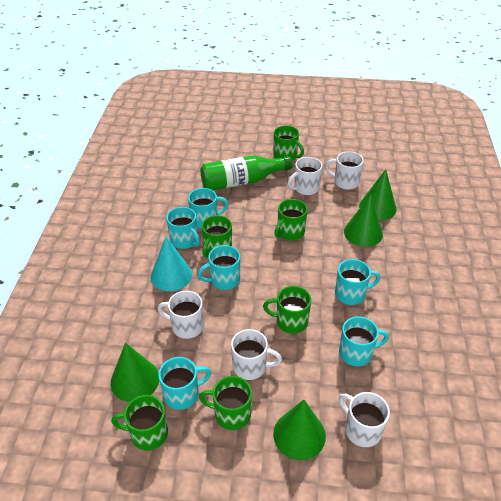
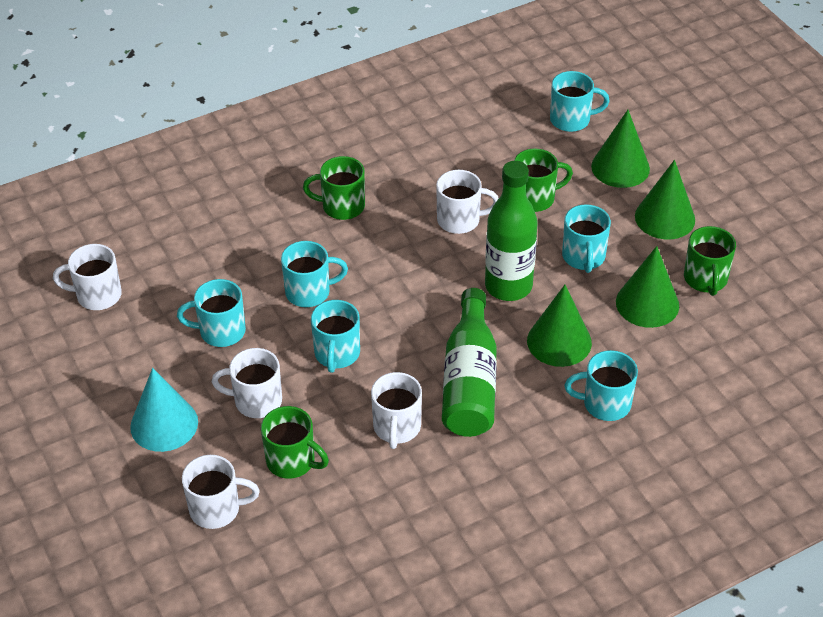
green bottle: 1 -> 2
green mug: 6 -> 4

